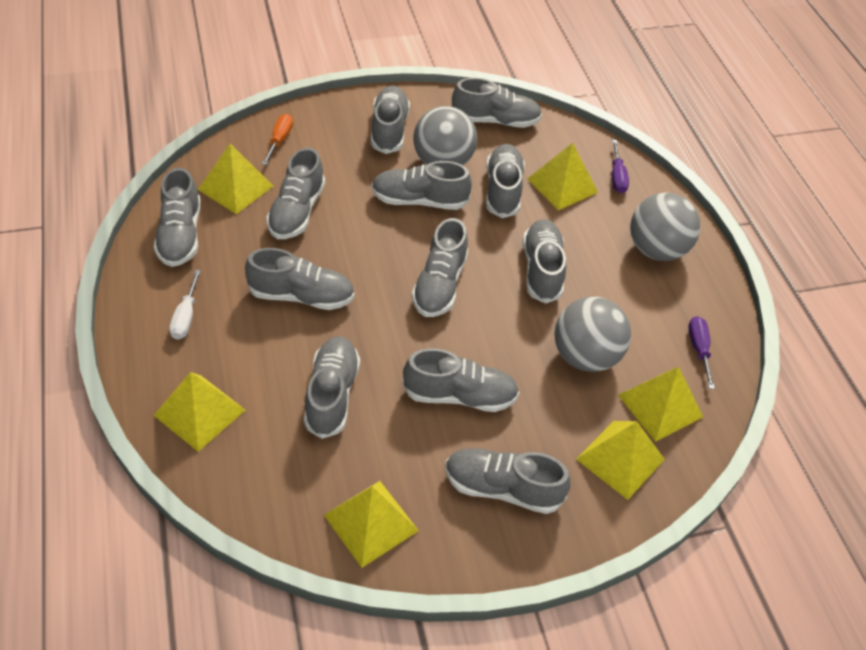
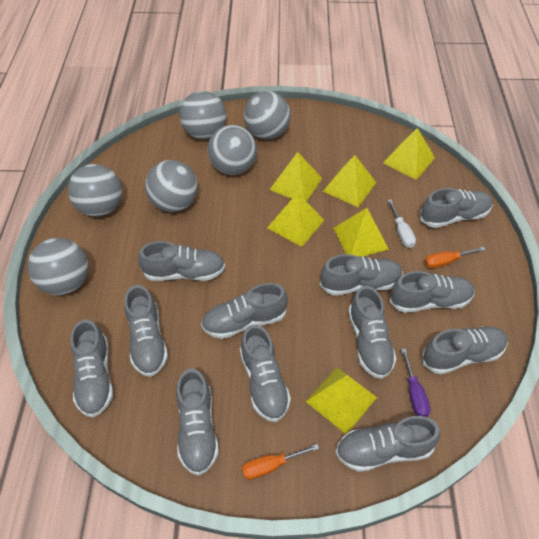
grey ball: 3 -> 6
orange screwdriver: 1 -> 2
purple screwdriver: 2 -> 1

